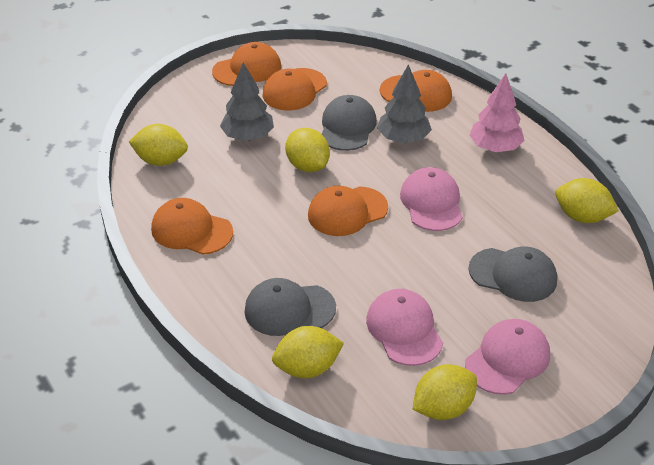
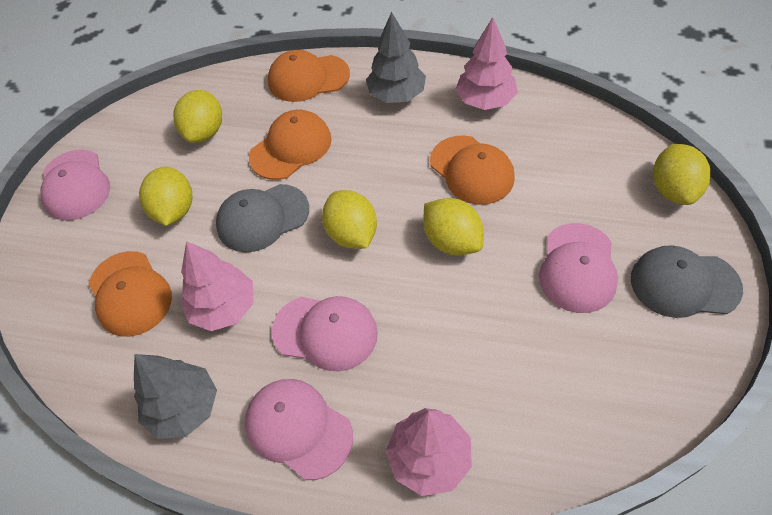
grey cap: 3 -> 2
orange cap: 5 -> 4
pink cap: 3 -> 4
pink tree: 1 -> 3

